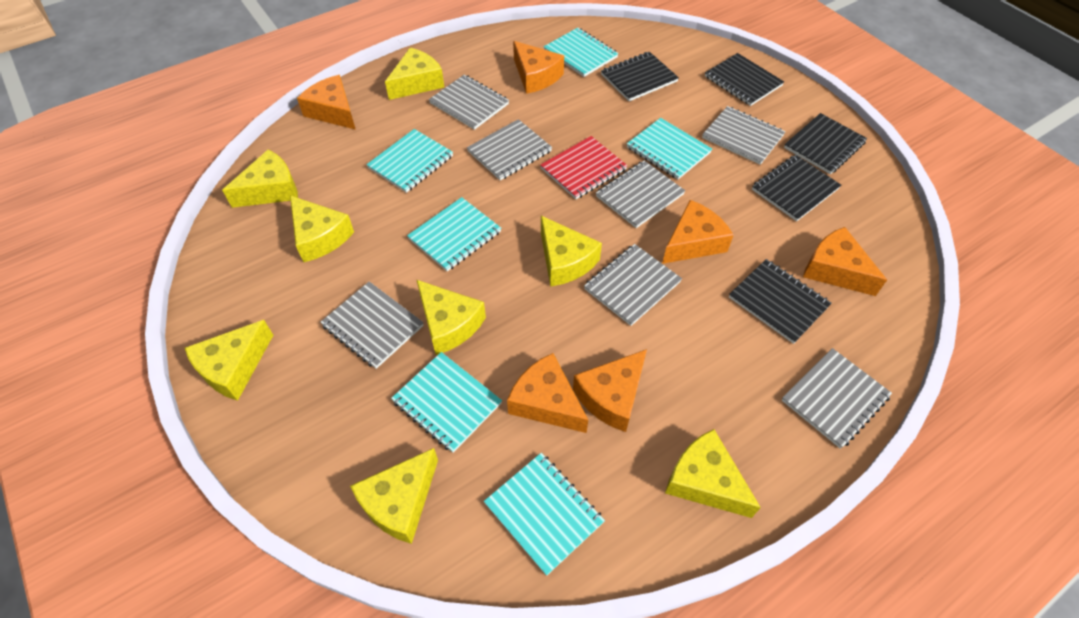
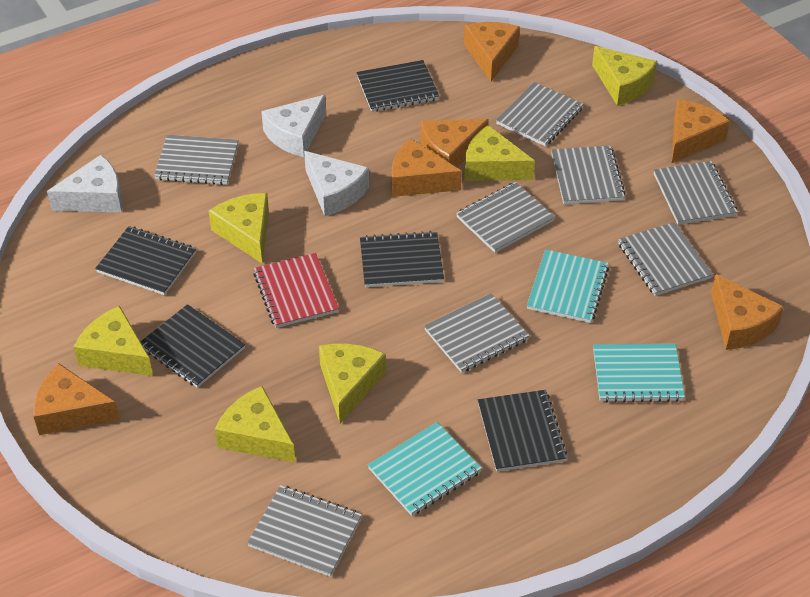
grey notebook: 7 -> 8
turquoise notebook: 6 -> 3
white cheese: 0 -> 3
yellow cheese: 8 -> 6

